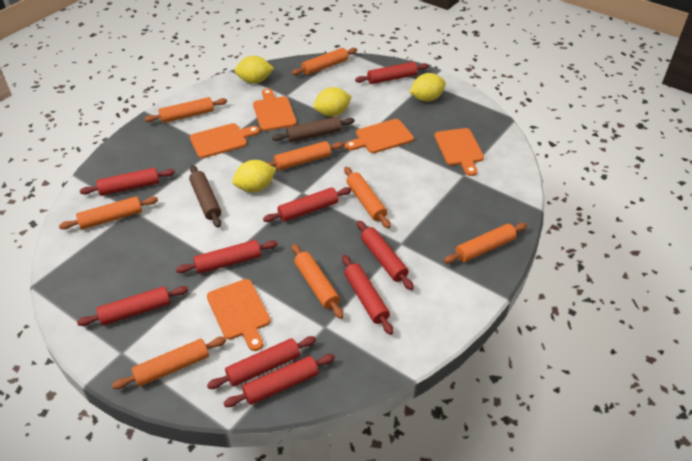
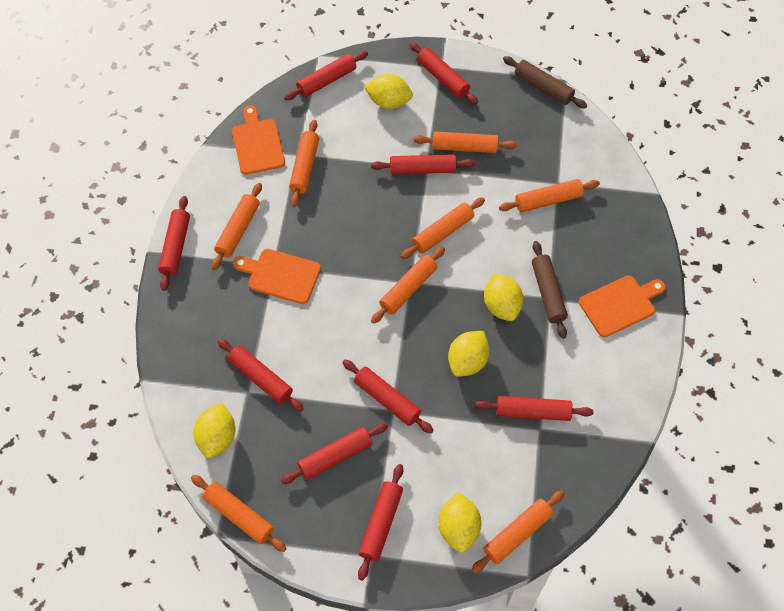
orange cutting board: 5 -> 3
yellow lemon: 4 -> 5

